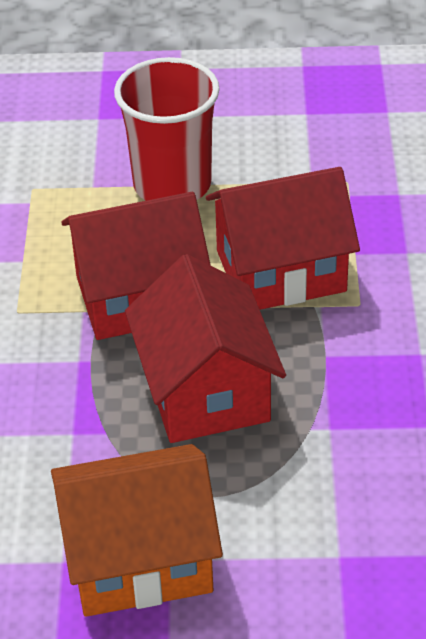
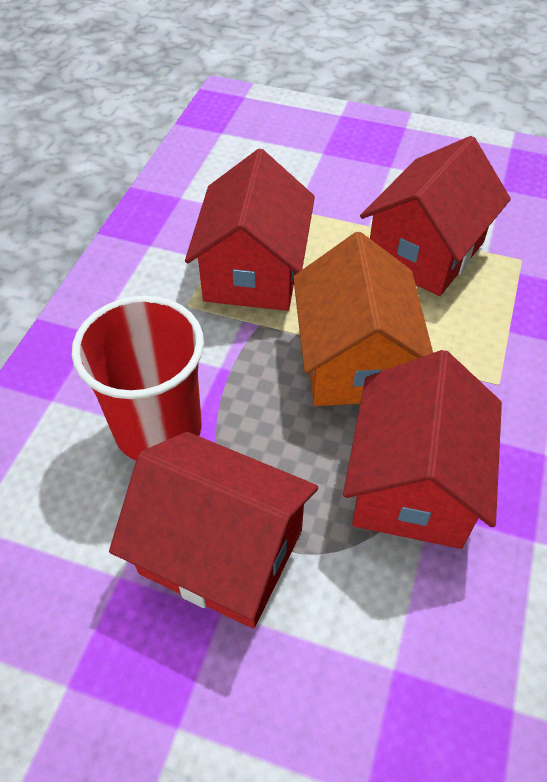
red house: 3 -> 4

